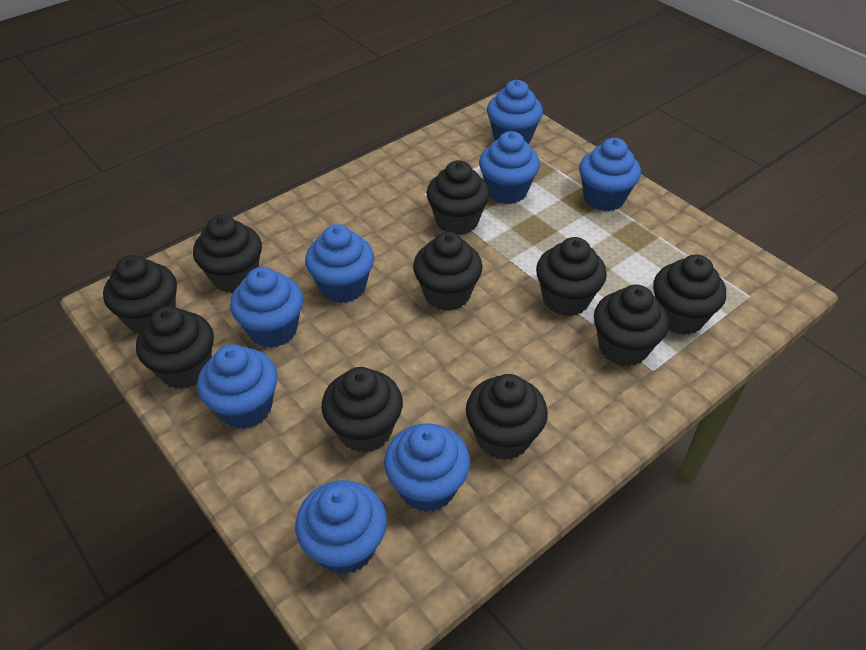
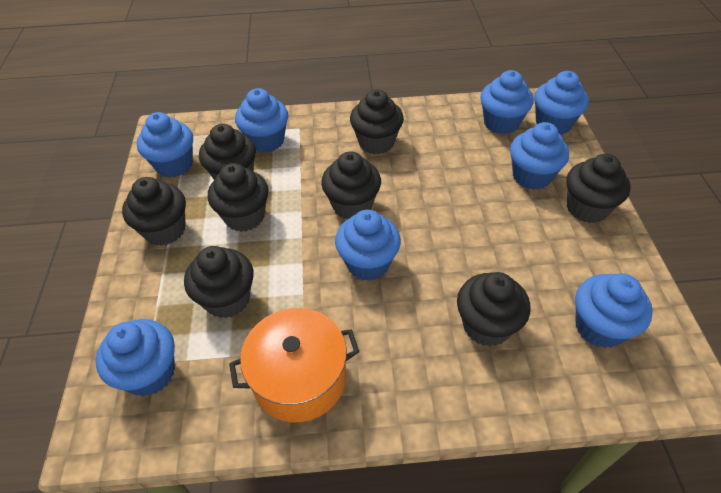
black cupcake: 10 -> 8
orange pot: 0 -> 1

